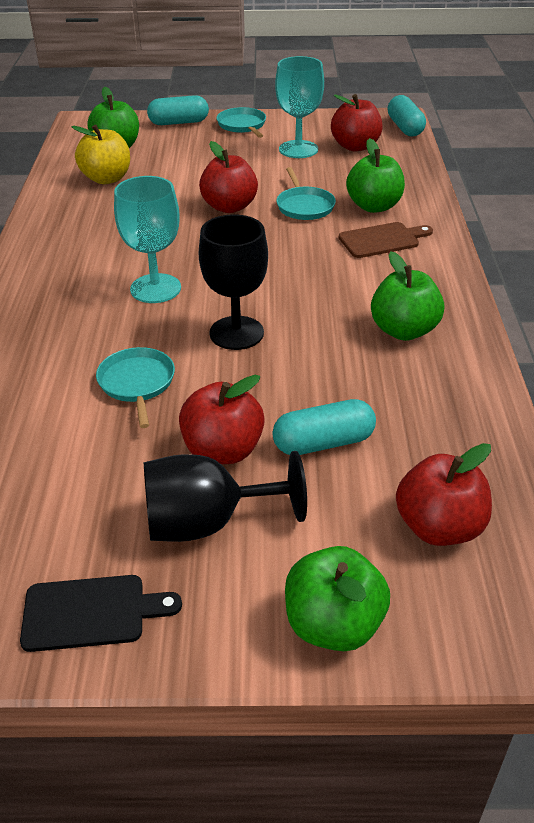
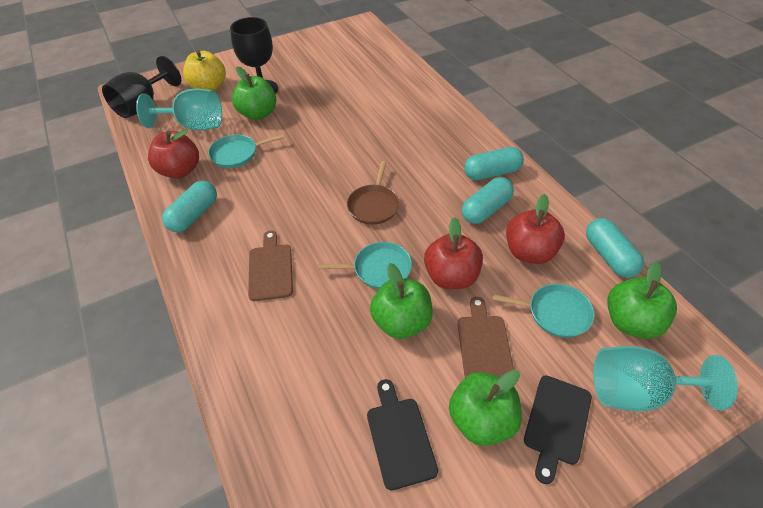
black cutting board: 1 -> 2
brown cutting board: 1 -> 2
brown pan: 0 -> 1
red apple: 4 -> 3
turquoise capsule: 3 -> 4

